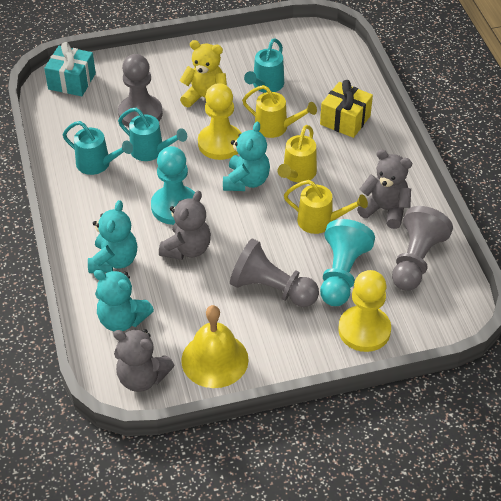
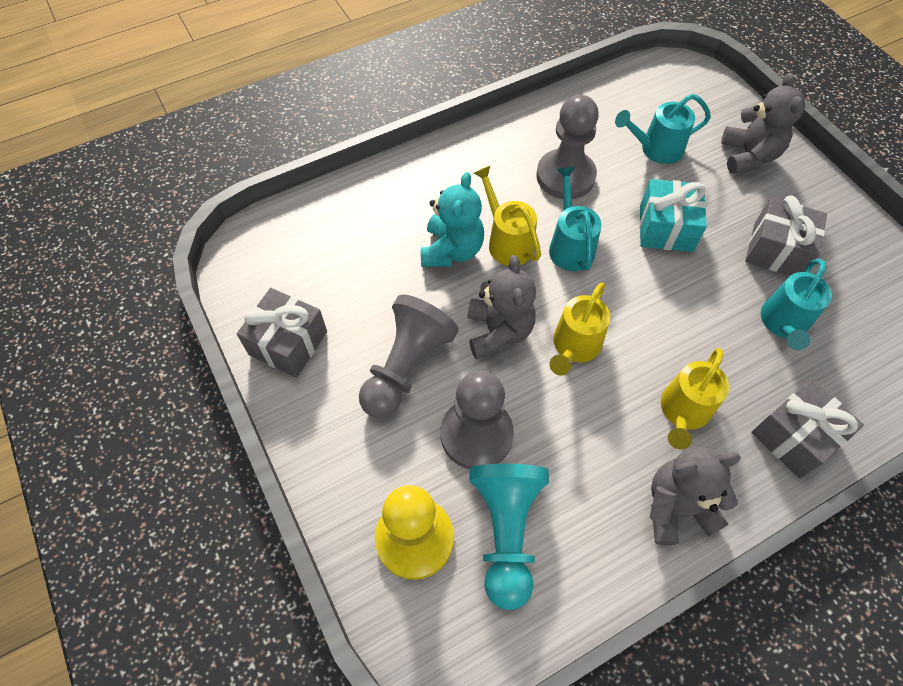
grey gift: 0 -> 3
turquoise pawn: 2 -> 1
turquoise teddy bear: 3 -> 1
yellow bell: 1 -> 0
yellow gift: 1 -> 0
yellow pawn: 2 -> 1
yellow teddy bear: 1 -> 0

